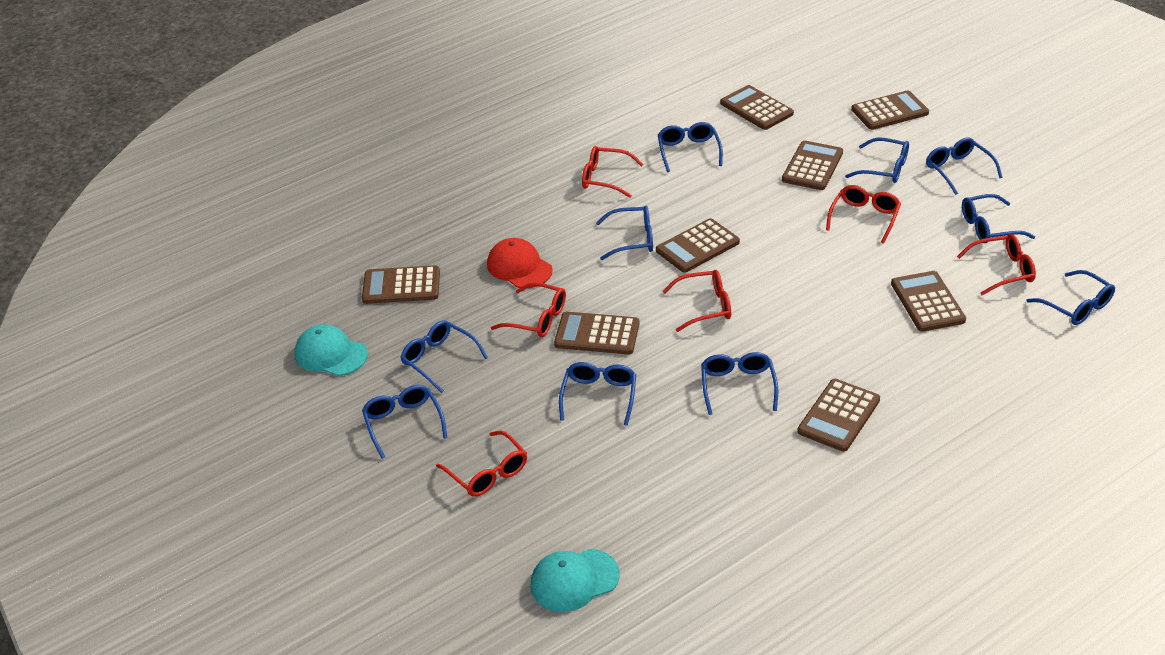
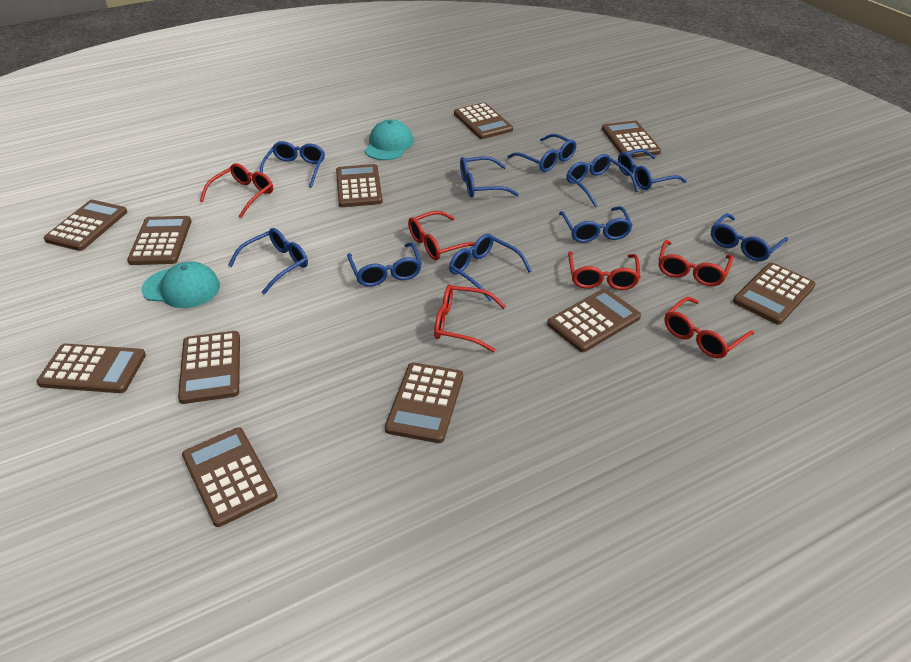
brown calculator: 8 -> 11
red cap: 1 -> 0

